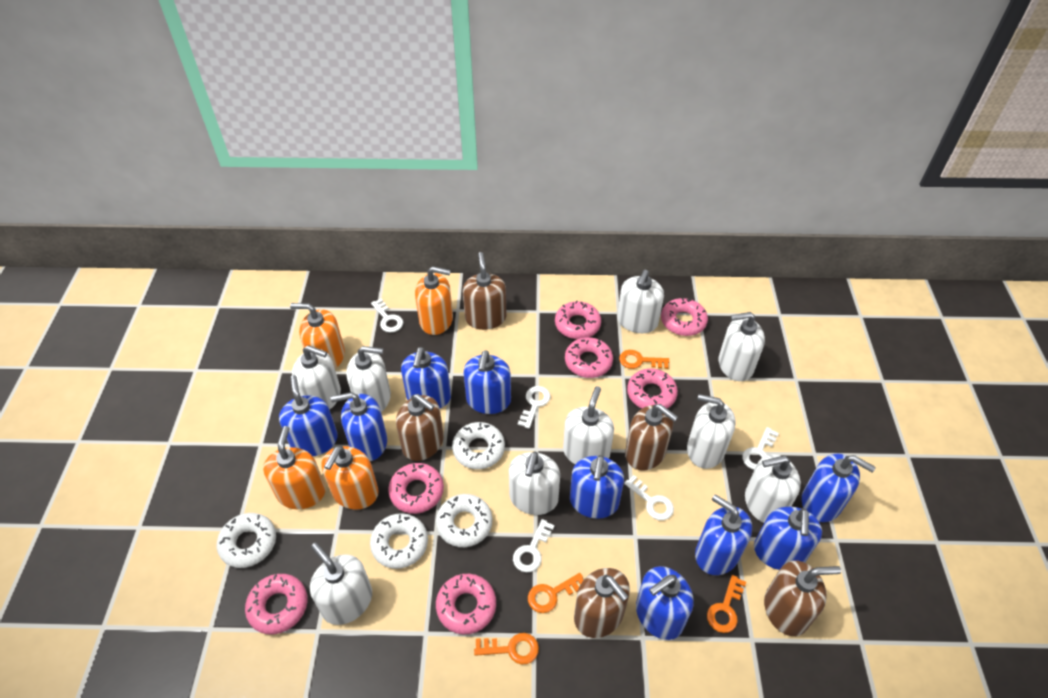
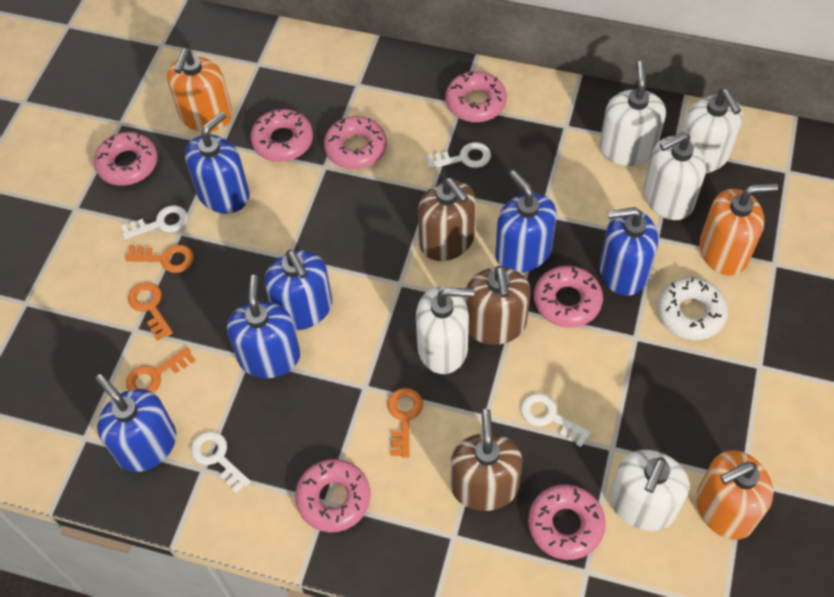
blue soap dispenser: 9 -> 6
brown soap dispenser: 5 -> 3
orange soap dispenser: 4 -> 3
white donut: 4 -> 1
white key: 5 -> 4
white soap dispenser: 9 -> 5

